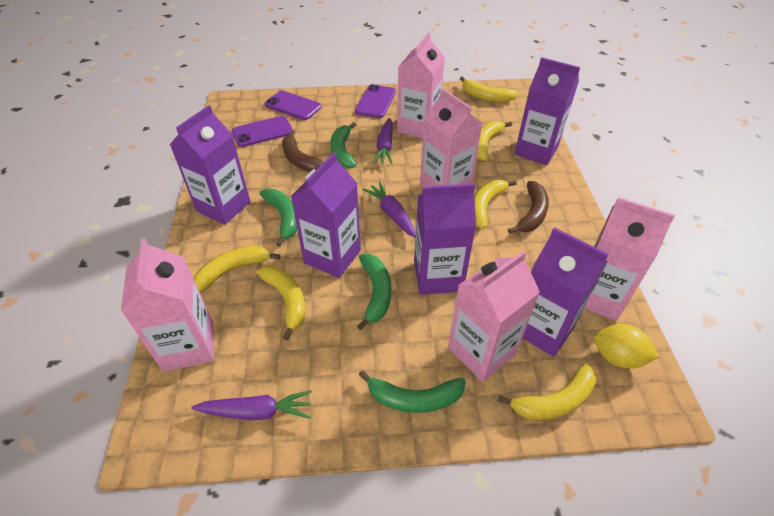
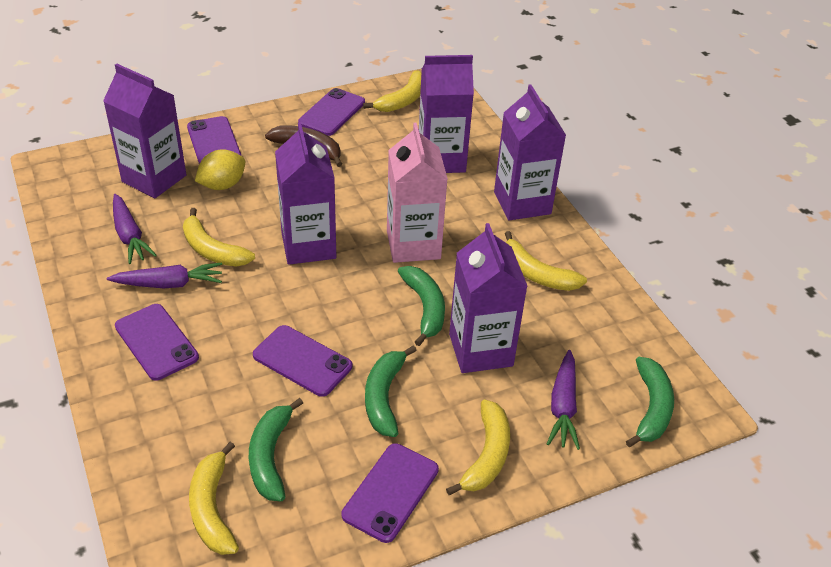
brown banana: 2 -> 1
pink carton: 5 -> 1
purple phone: 3 -> 5
yellow banana: 6 -> 5

